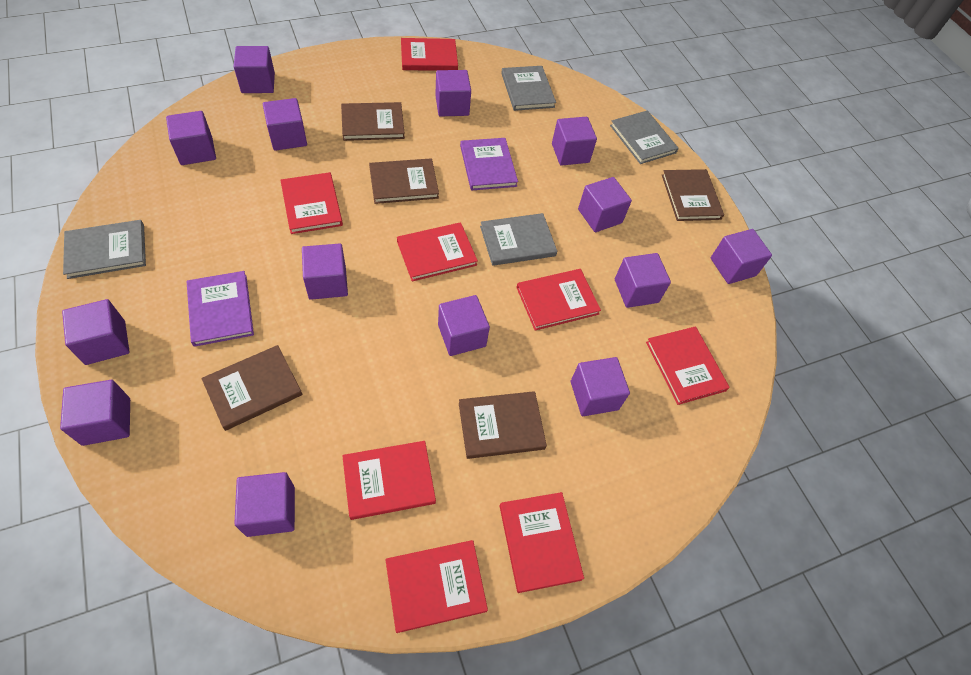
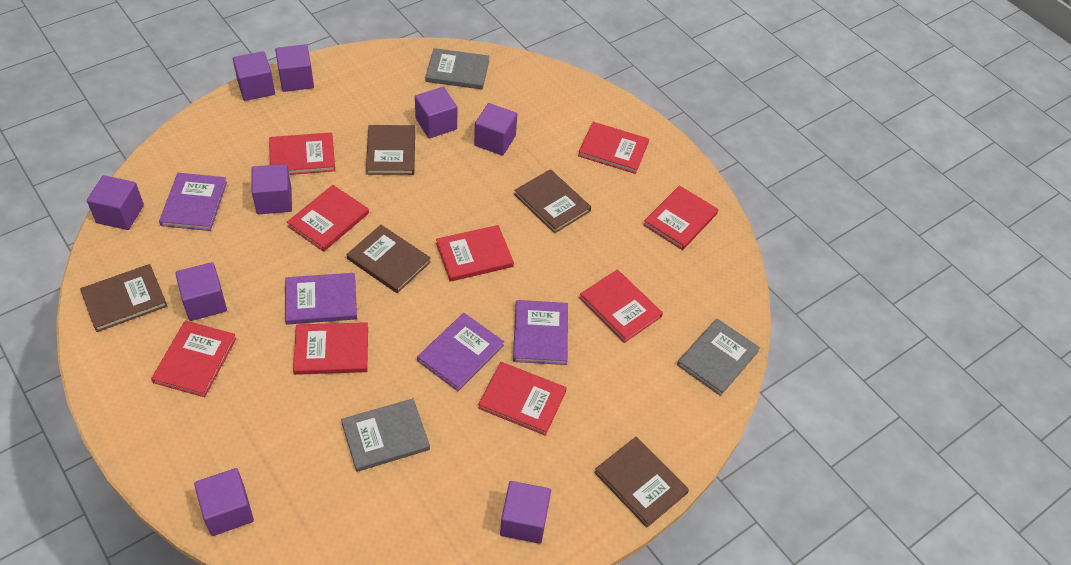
grey book: 4 -> 3
purple book: 2 -> 4
purple cube: 14 -> 9
red book: 8 -> 9

